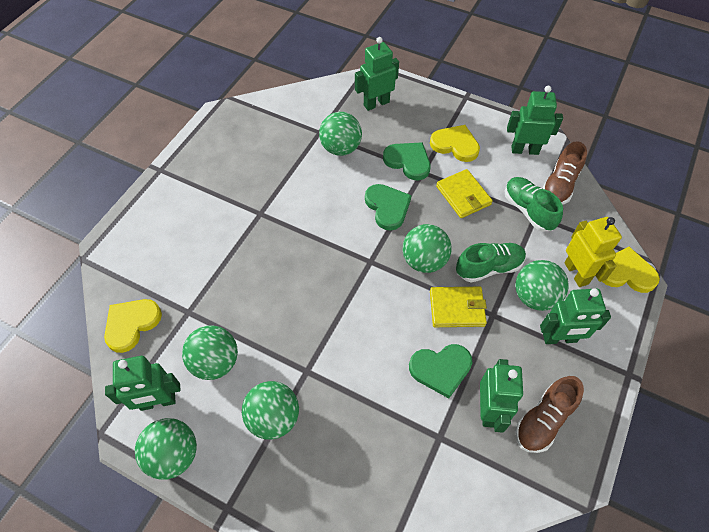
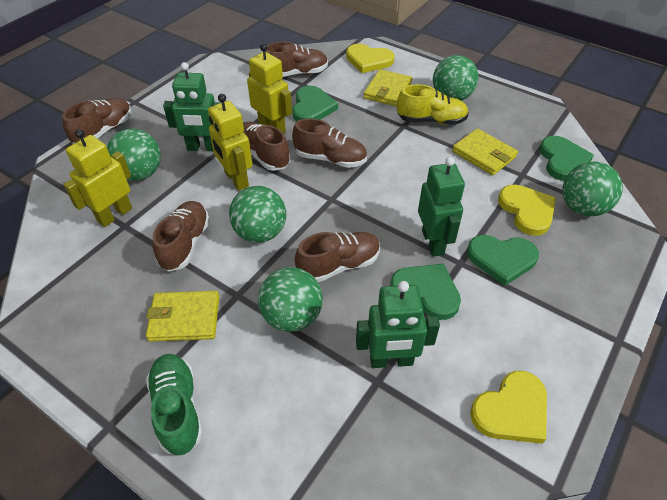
brown shoe: 2 -> 6
green ball: 6 -> 5
green heart: 3 -> 4
green robot: 5 -> 3
green shoe: 2 -> 1
yellow robot: 1 -> 3
yellow shoe: 0 -> 1
yellow wallet: 2 -> 3

